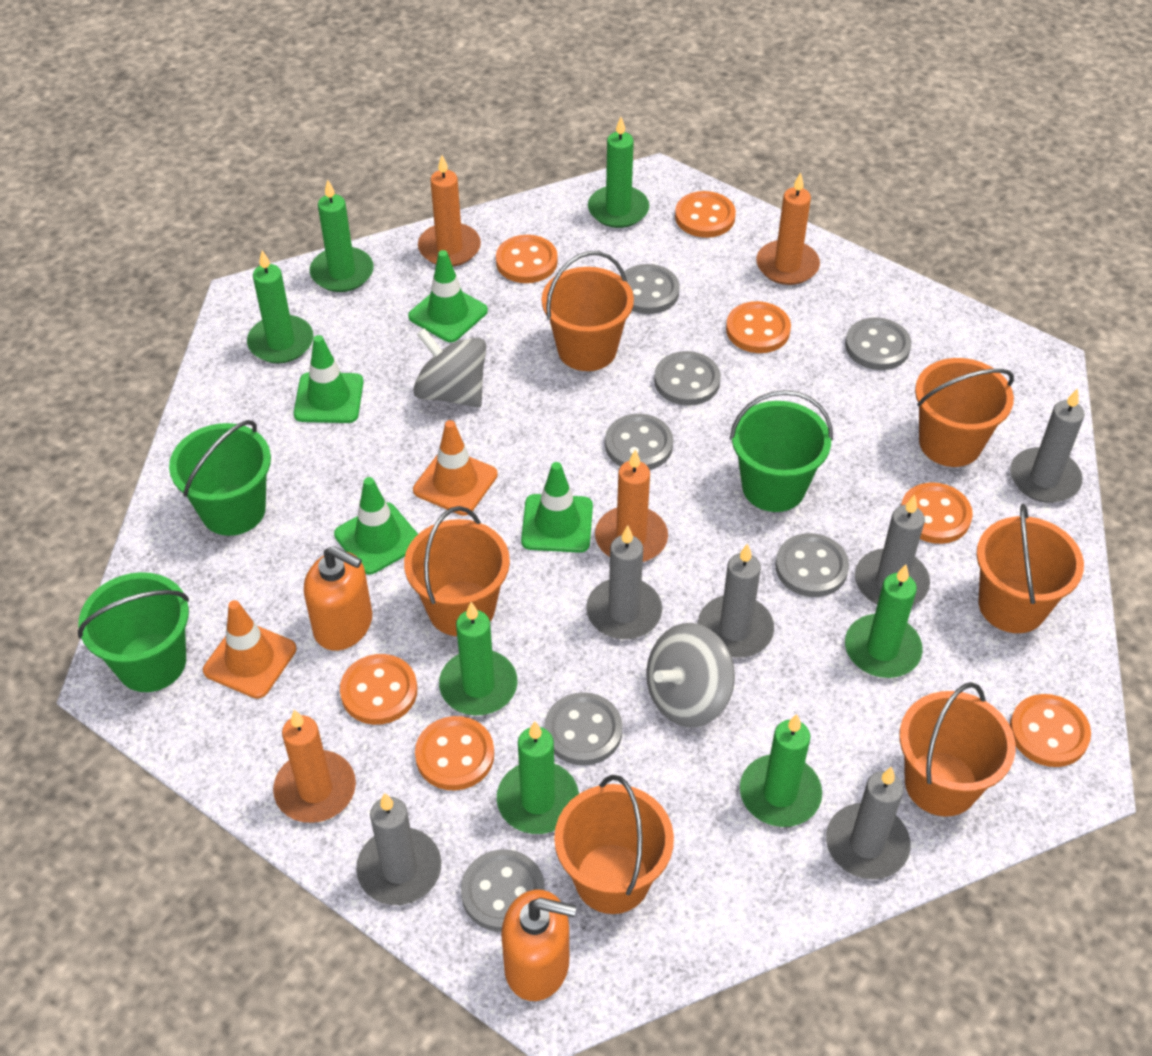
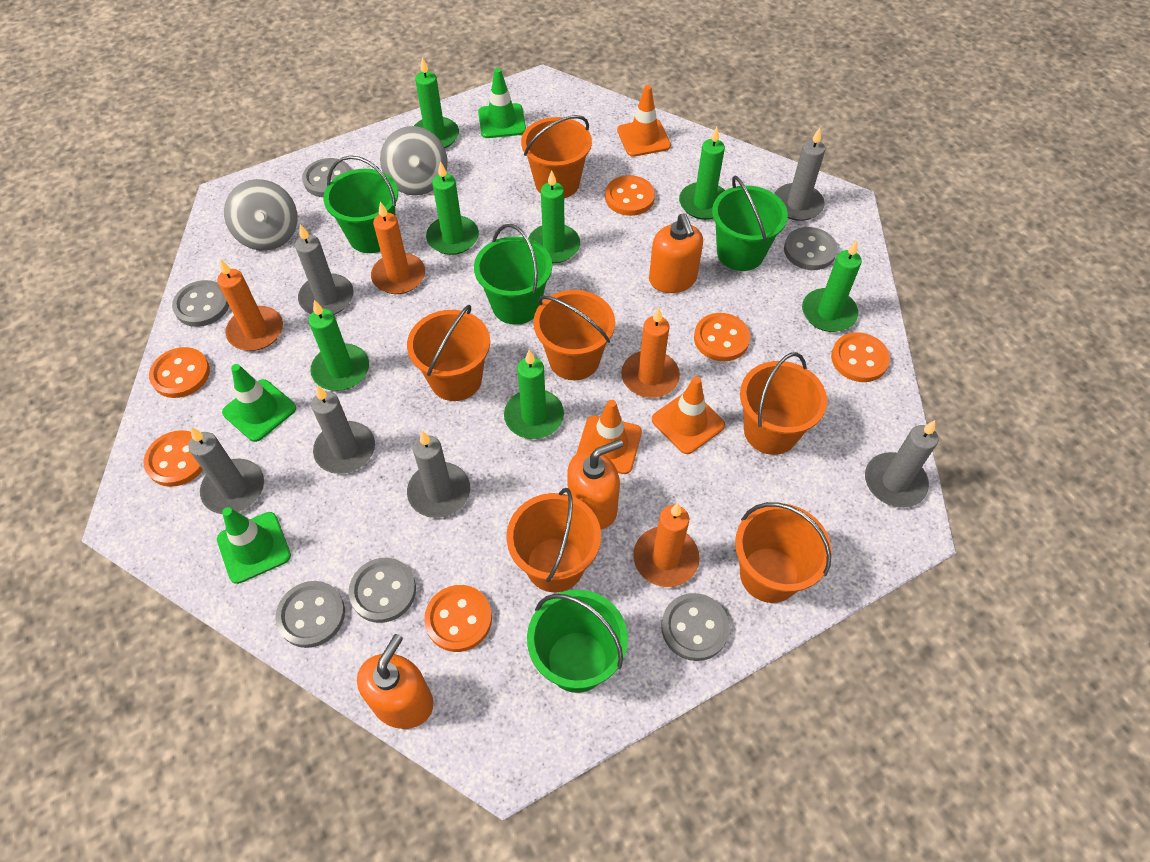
green bucket: 3 -> 4
green traffic cone: 4 -> 3
grey button: 7 -> 6
orange button: 7 -> 6
orange soap dispenser: 2 -> 3
orange traffic cone: 2 -> 3

